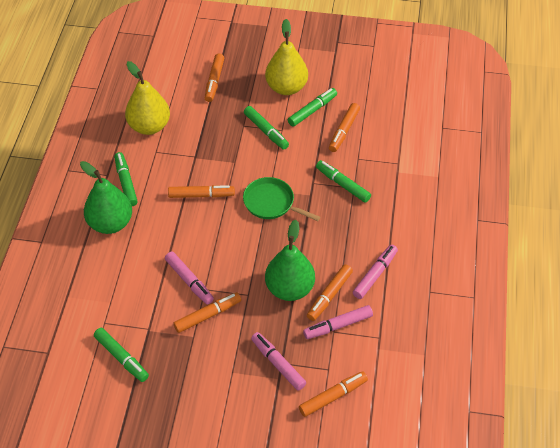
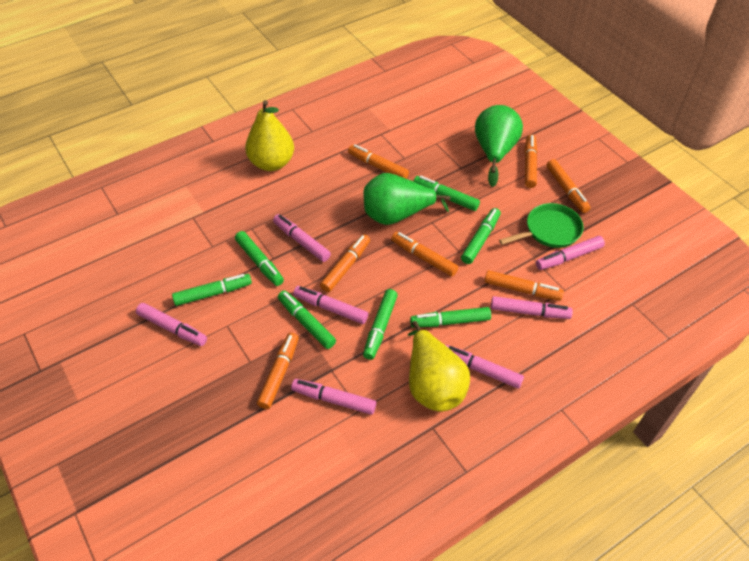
green marker: 5 -> 7
orange marker: 6 -> 7
pink marker: 4 -> 7

